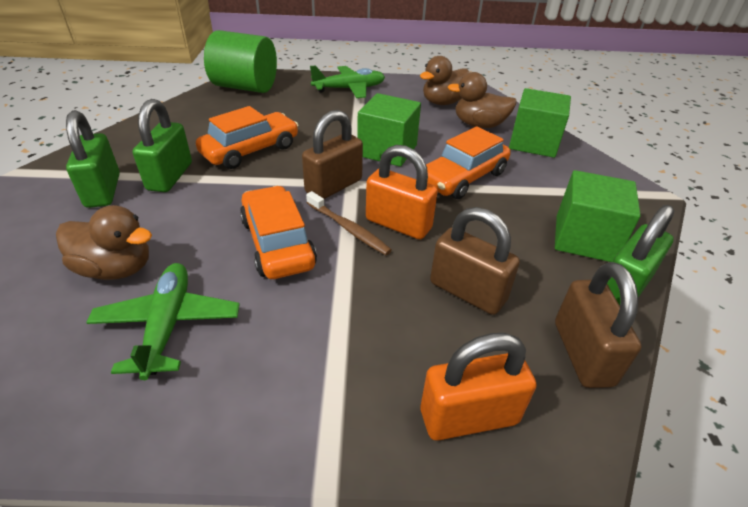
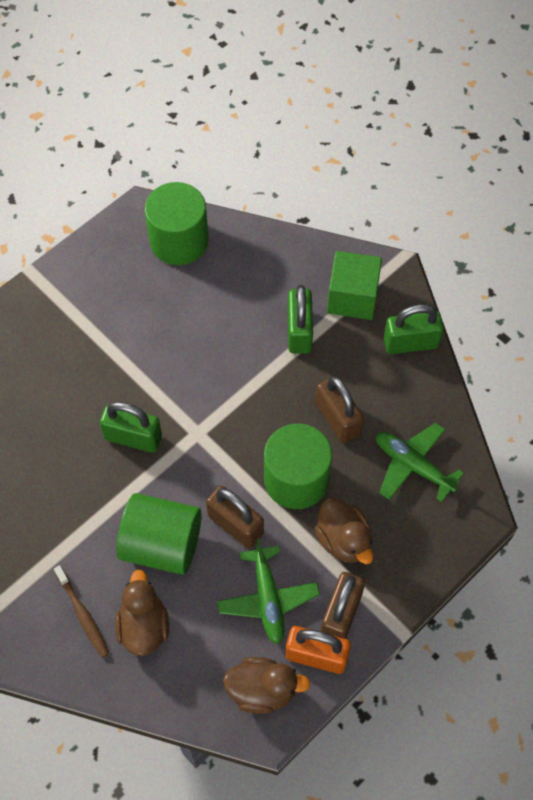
green cube: 3 -> 1
green cylinder: 1 -> 3
orange car: 3 -> 0
orange padlock: 2 -> 1

